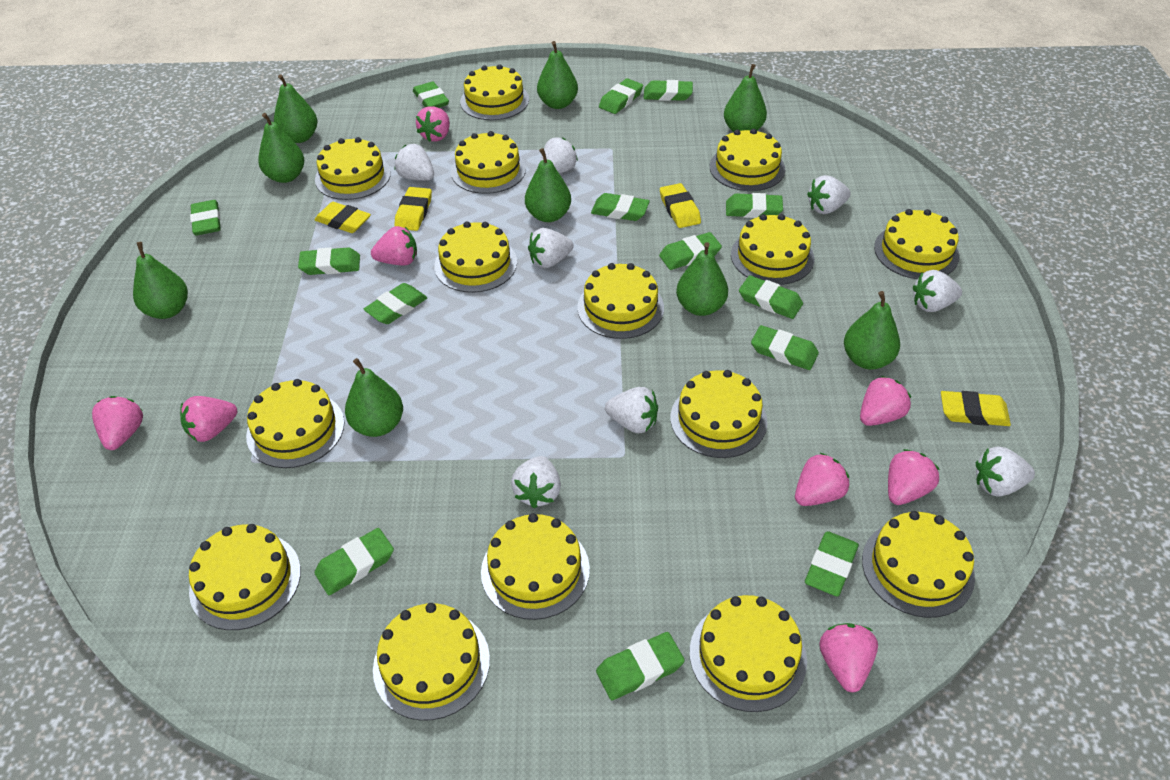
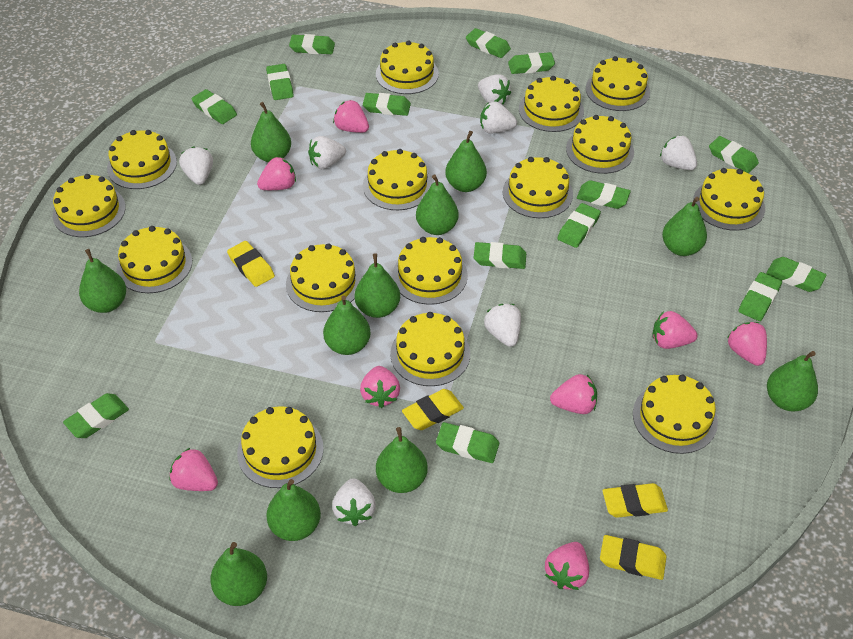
green pear: 9 -> 11
white strawberry: 8 -> 7

